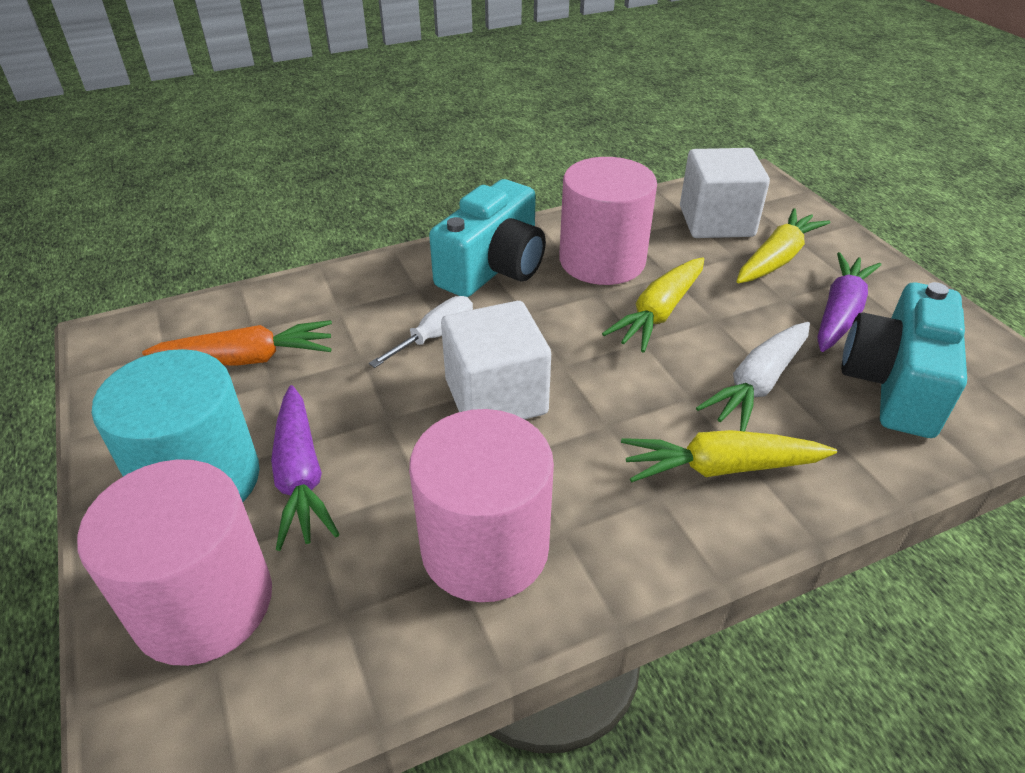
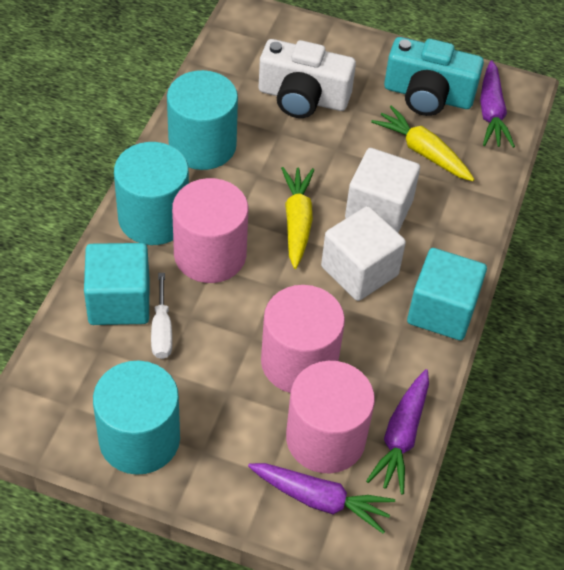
orange carrot: 1 -> 0
purple carrot: 2 -> 3
turquoise camera: 2 -> 1
turquoise cube: 0 -> 2
turquoise cylinder: 1 -> 3
white camera: 0 -> 1
white carrot: 1 -> 0
yellow carrot: 3 -> 2

